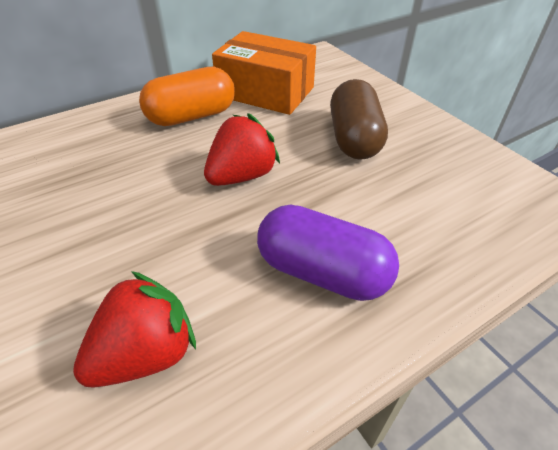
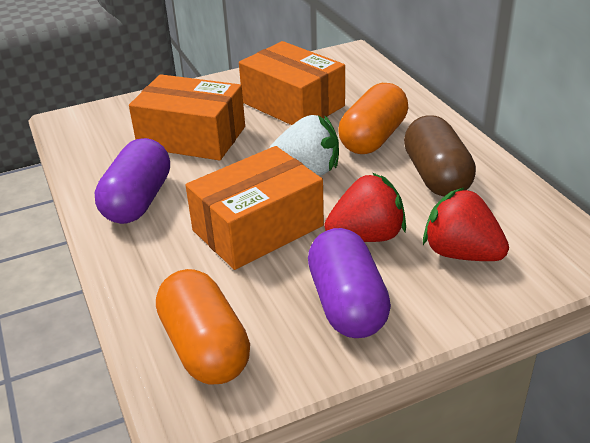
orange box: 1 -> 3
orange capsule: 1 -> 2
purple capsule: 1 -> 2
white strawberry: 0 -> 1

